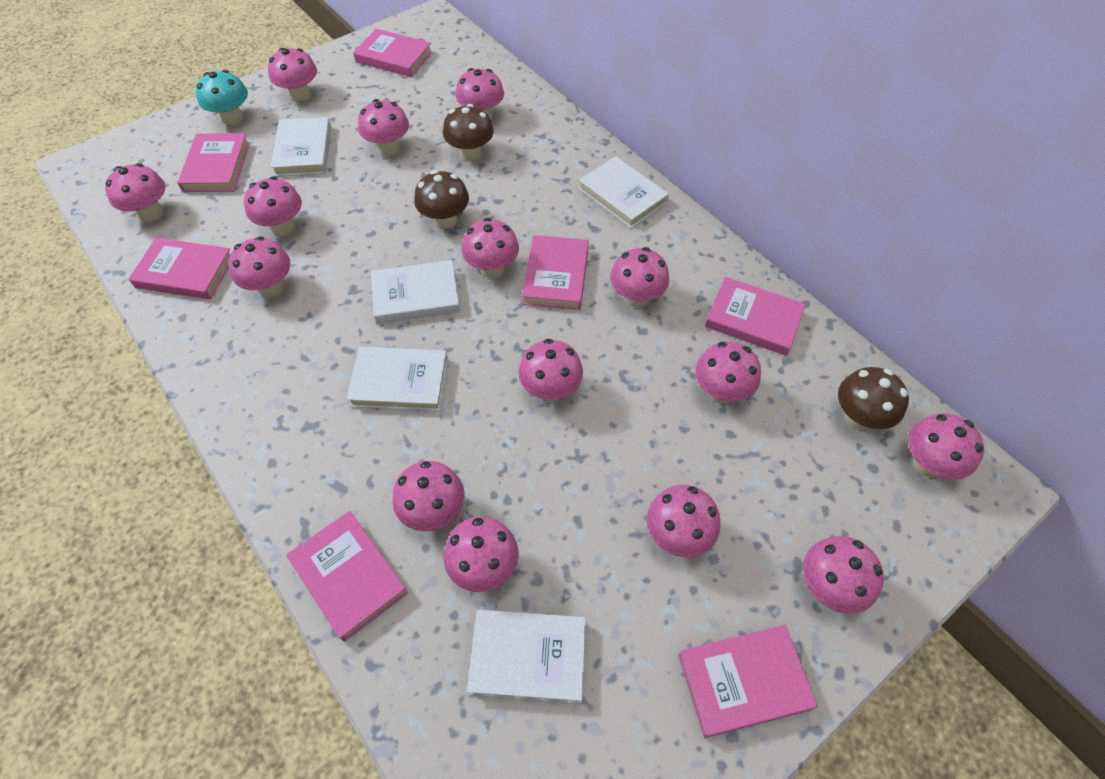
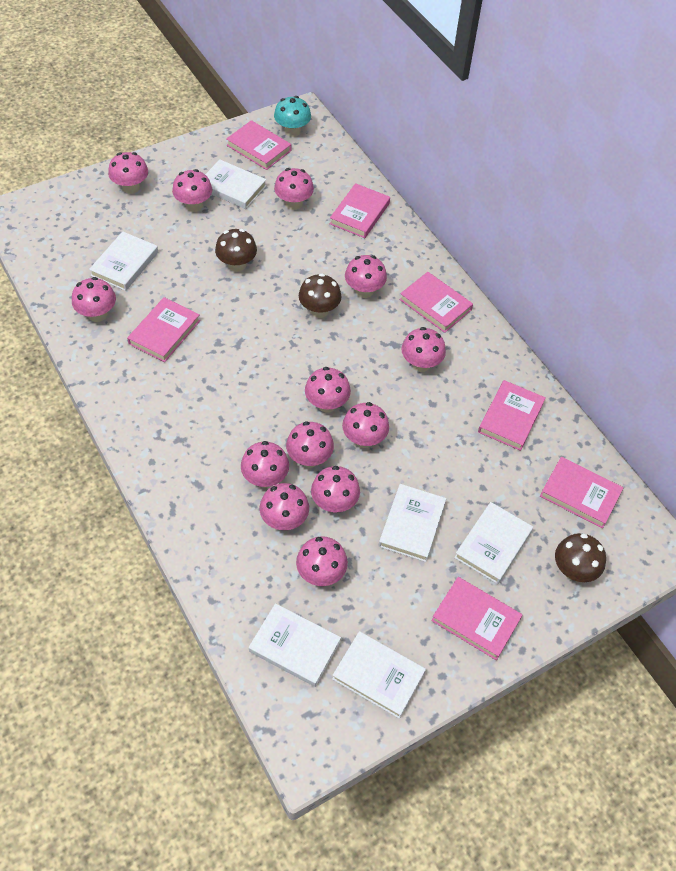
pink mushroom: 15 -> 13
white book: 5 -> 6

